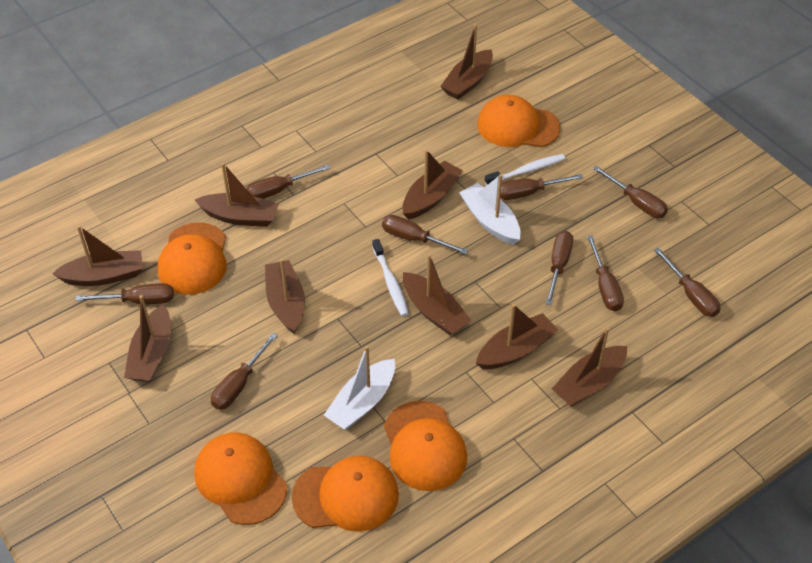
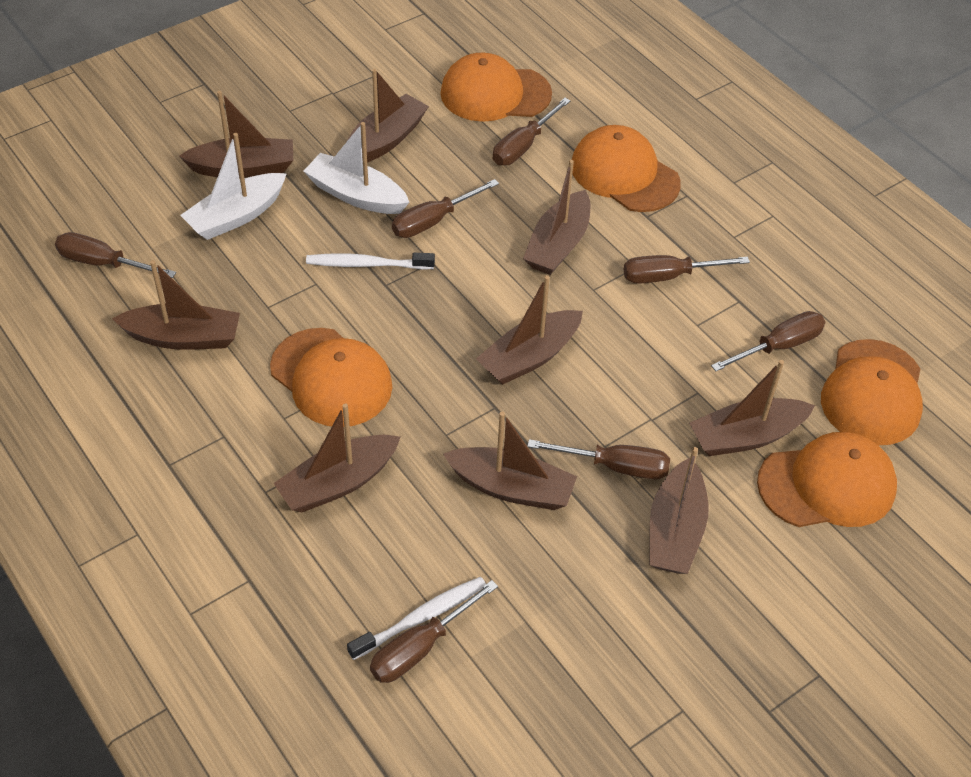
brown screwdriver: 9 -> 7

